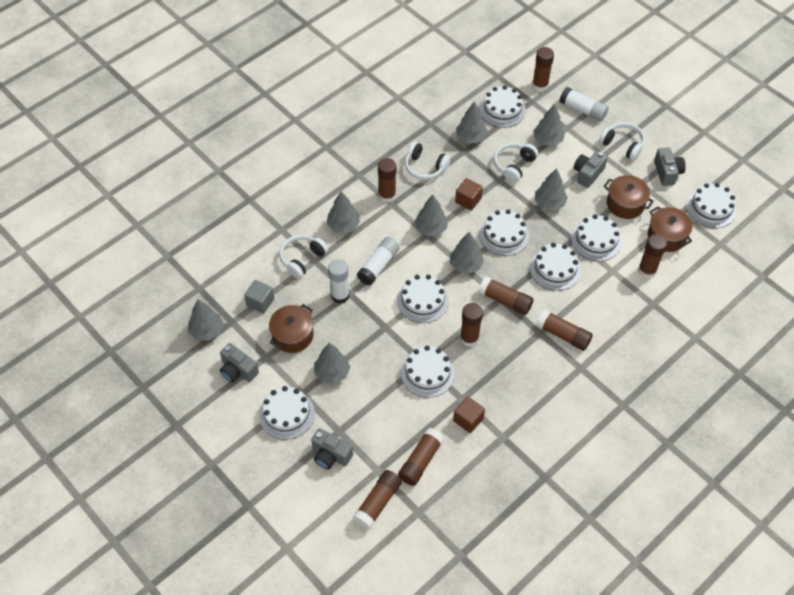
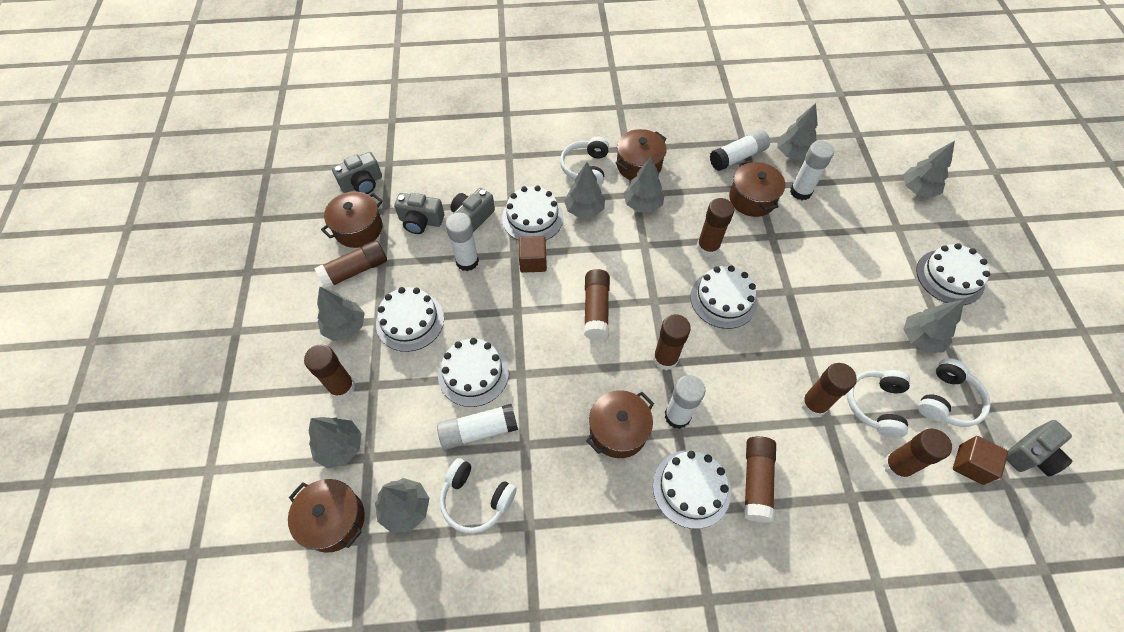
brown pot: 3 -> 5
grey cube: 1 -> 0
white cake: 8 -> 6
white glue stick: 3 -> 5

